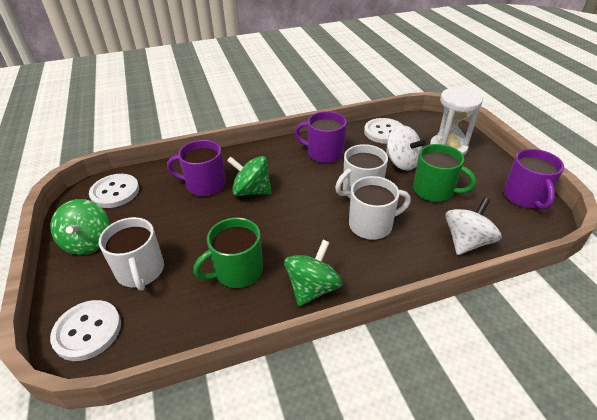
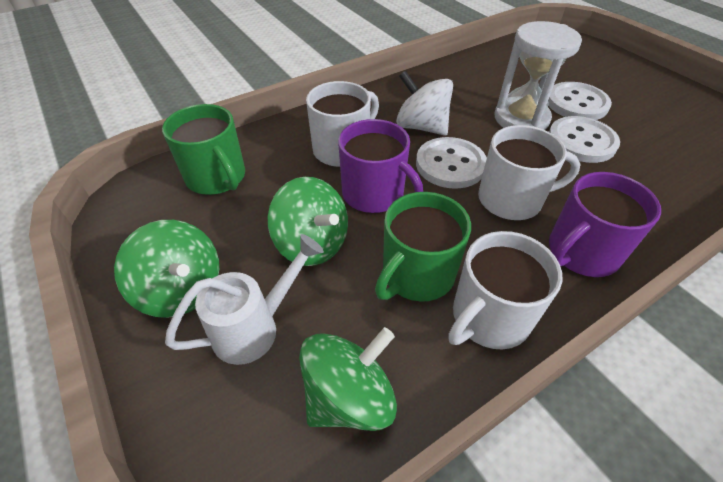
purple mug: 3 -> 2
white spinning top: 2 -> 1
white watering can: 0 -> 1

